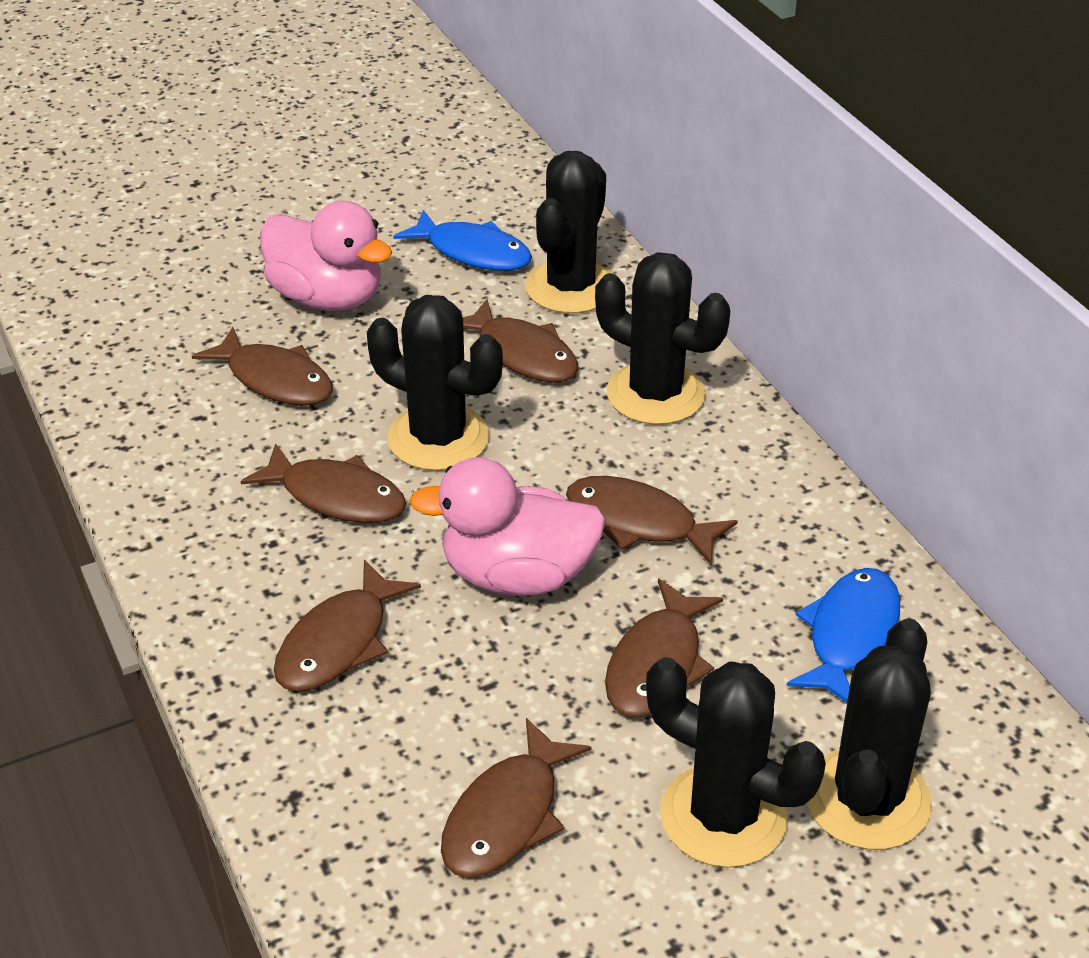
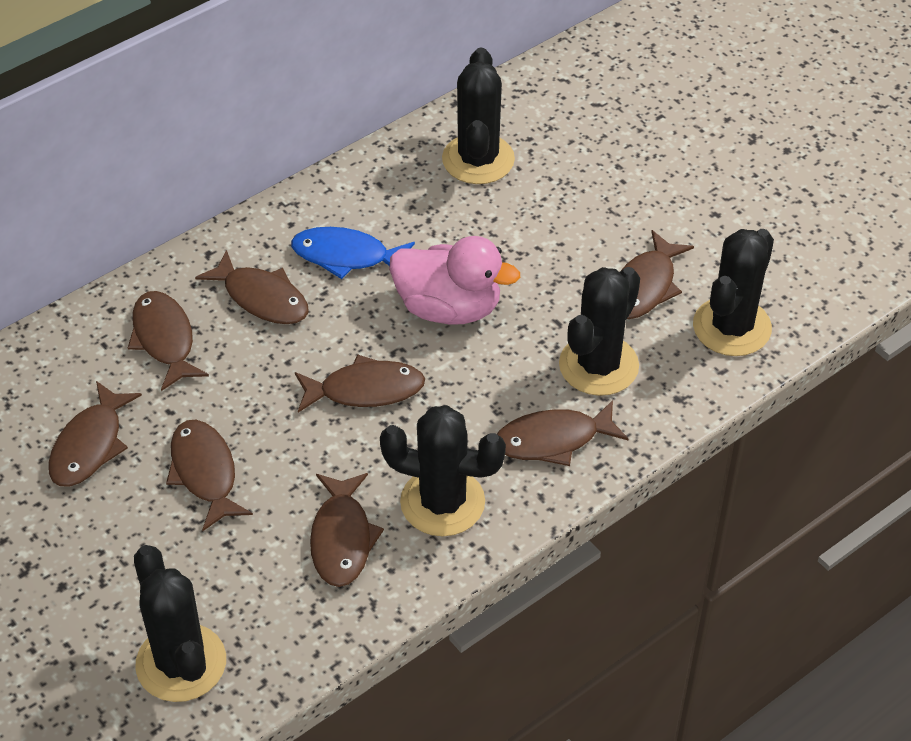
blue fish: 2 -> 1
brown fish: 7 -> 8
pink duck: 2 -> 1

